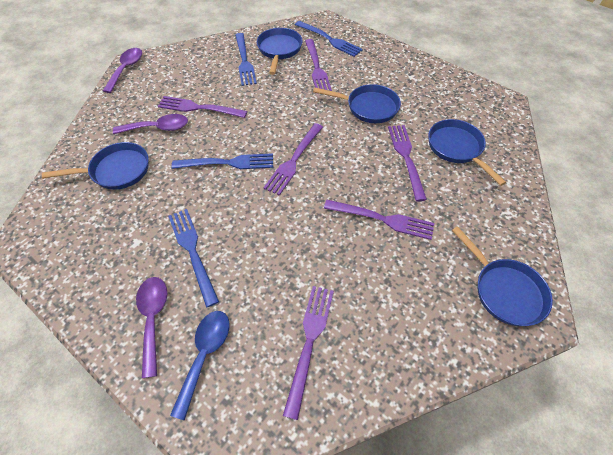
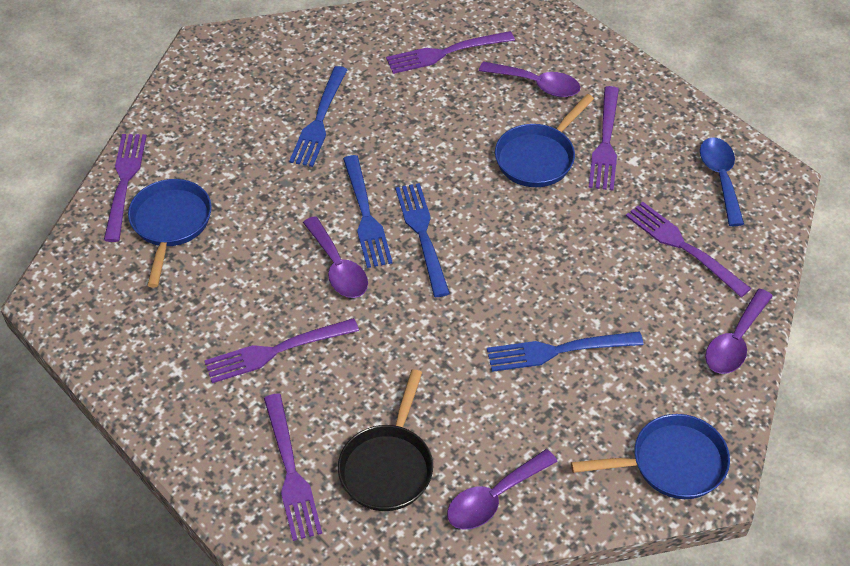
black pan: 0 -> 1
blue pan: 5 -> 3
purple spoon: 3 -> 4

